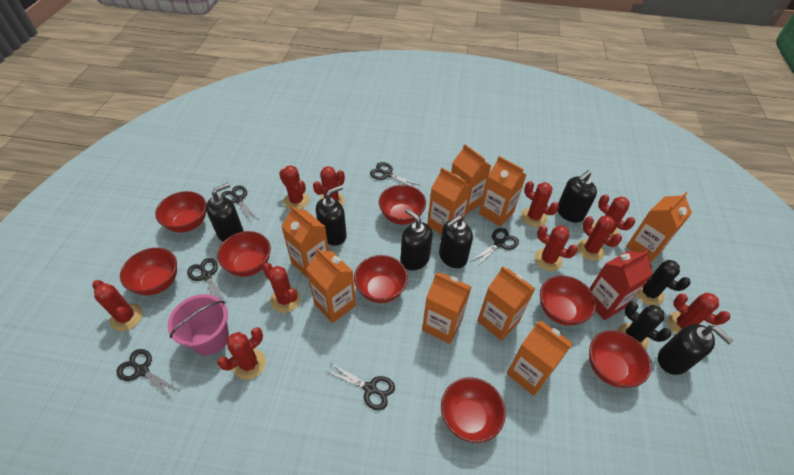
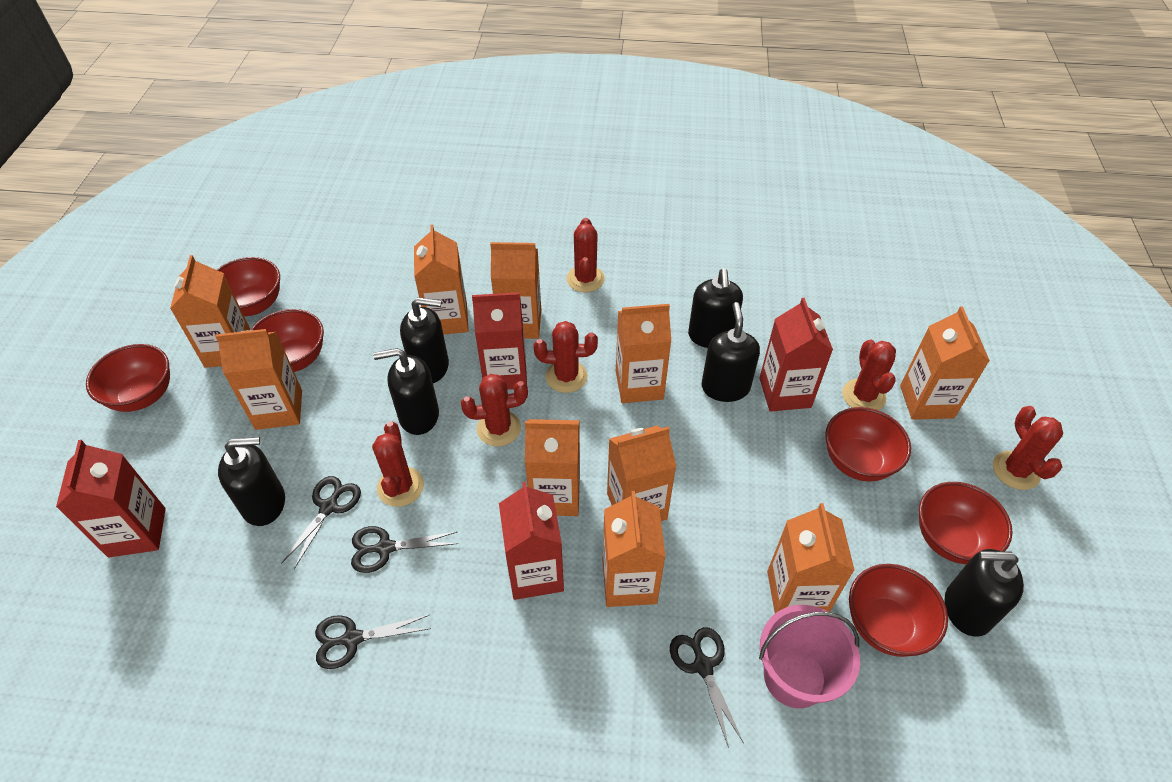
black cactus: 2 -> 0
black scissors: 6 -> 4
orange carton: 9 -> 10
red bowl: 8 -> 6
red cactus: 10 -> 6
red carton: 1 -> 4

